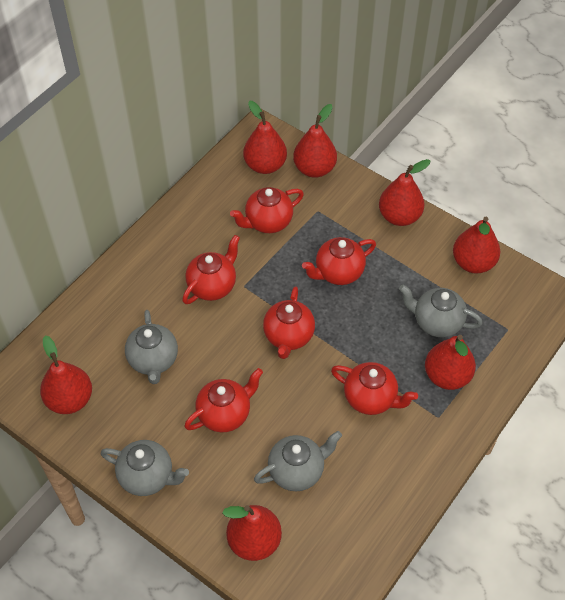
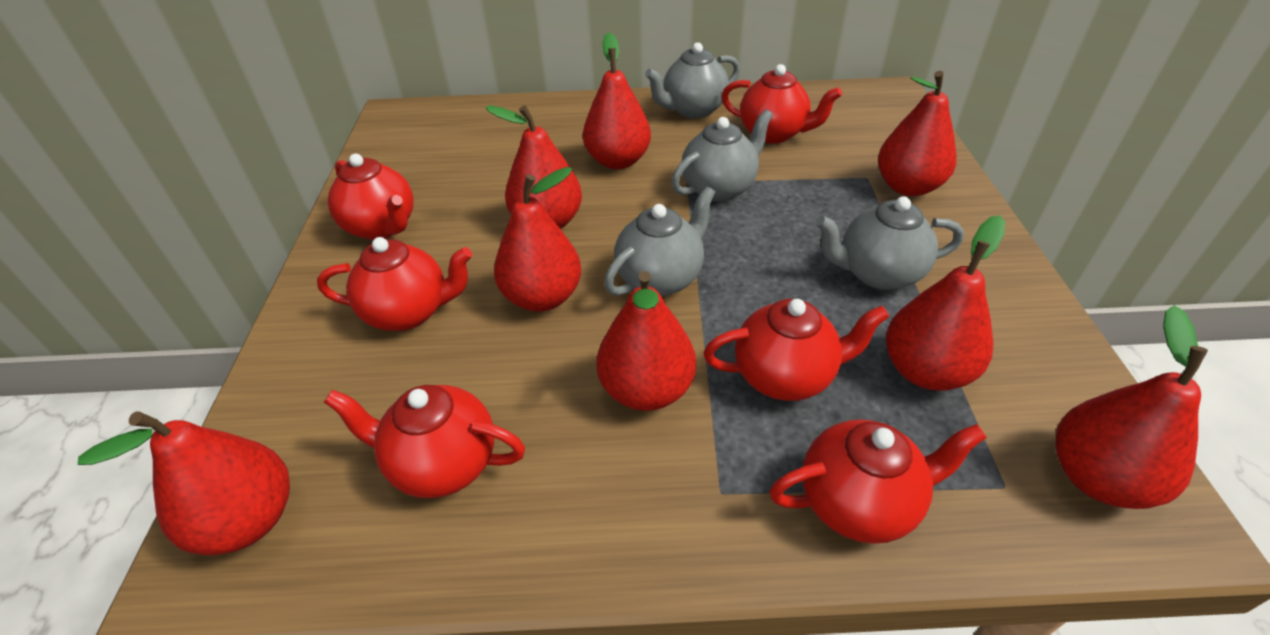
red pear: 7 -> 8

